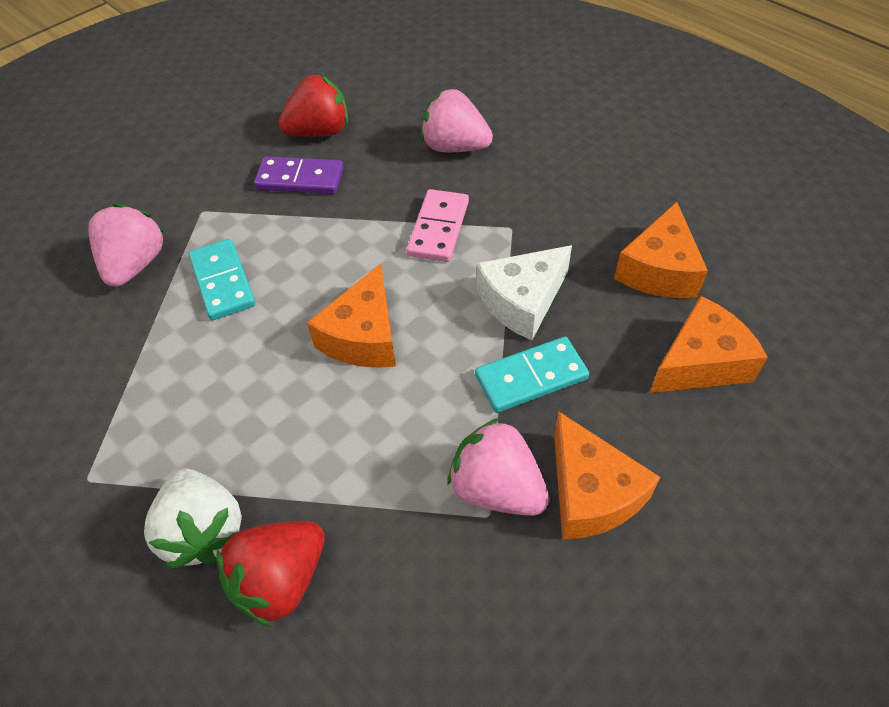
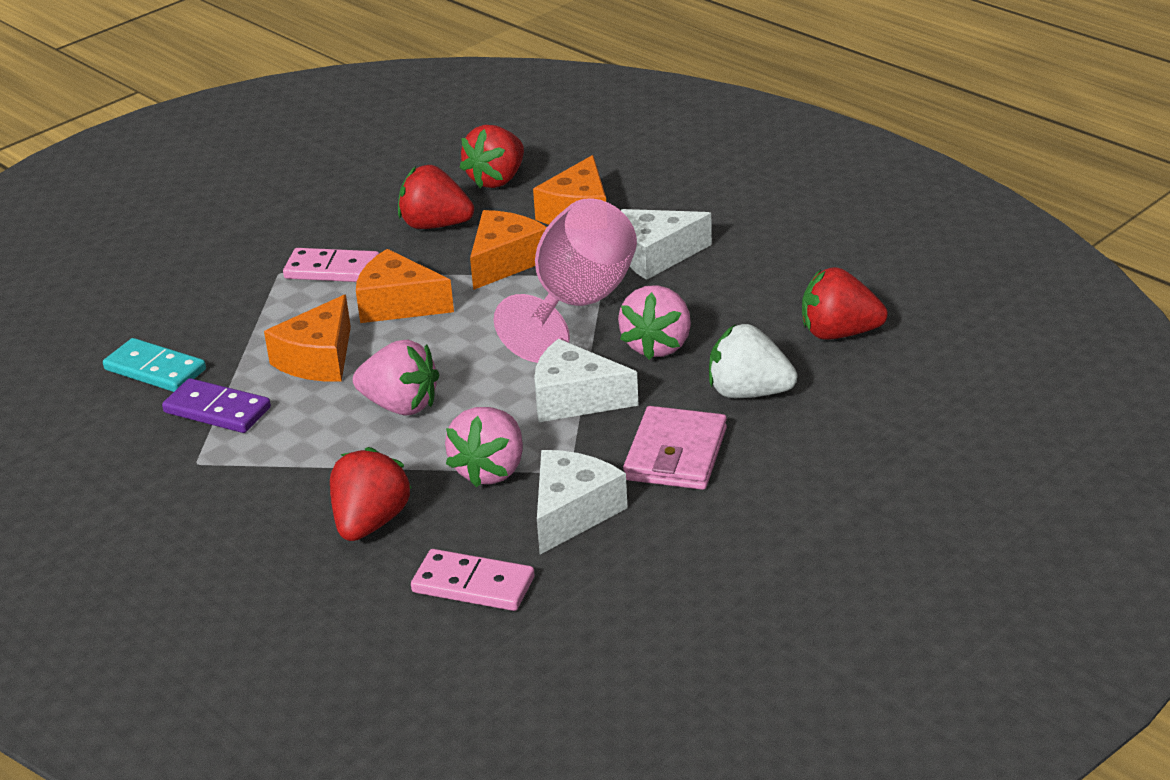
pink domino: 1 -> 2
pink goblet: 0 -> 1
pink wallet: 0 -> 1
red strawberry: 2 -> 4
turquoise domino: 2 -> 1
white cheese: 1 -> 3

